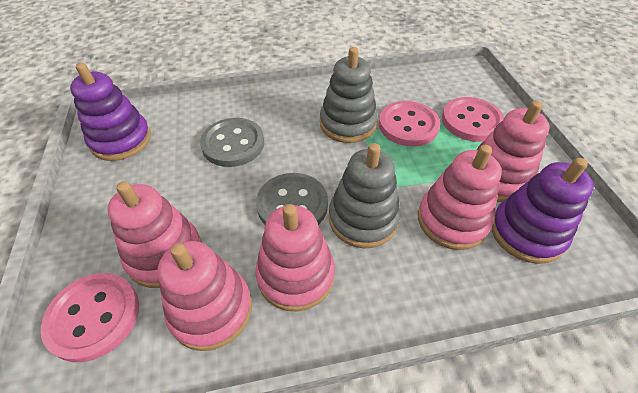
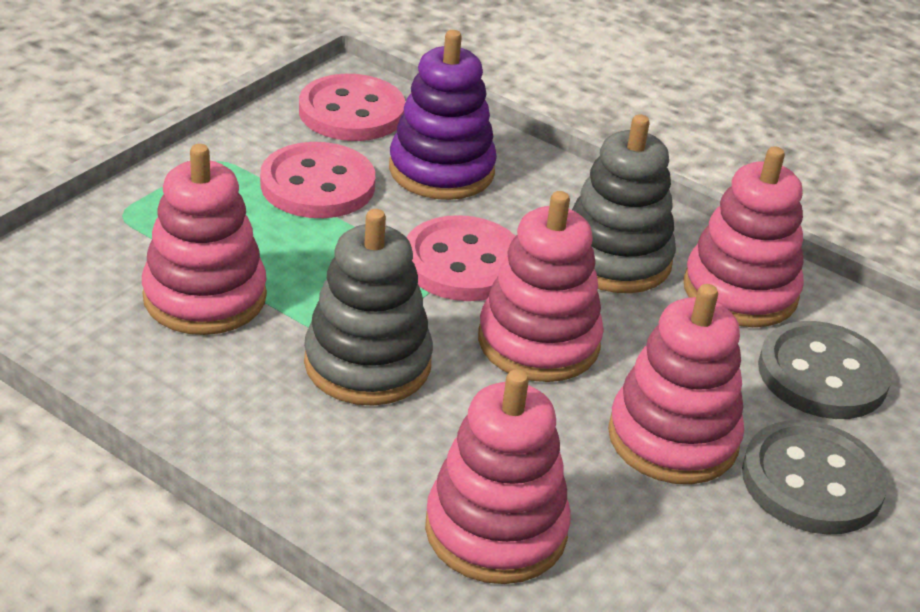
purple stacking toy: 2 -> 1

